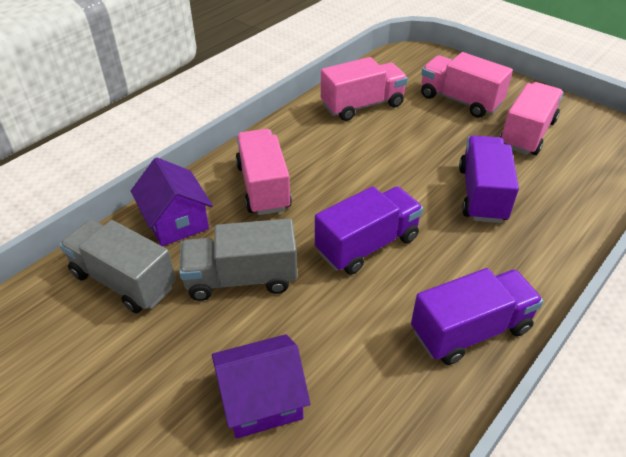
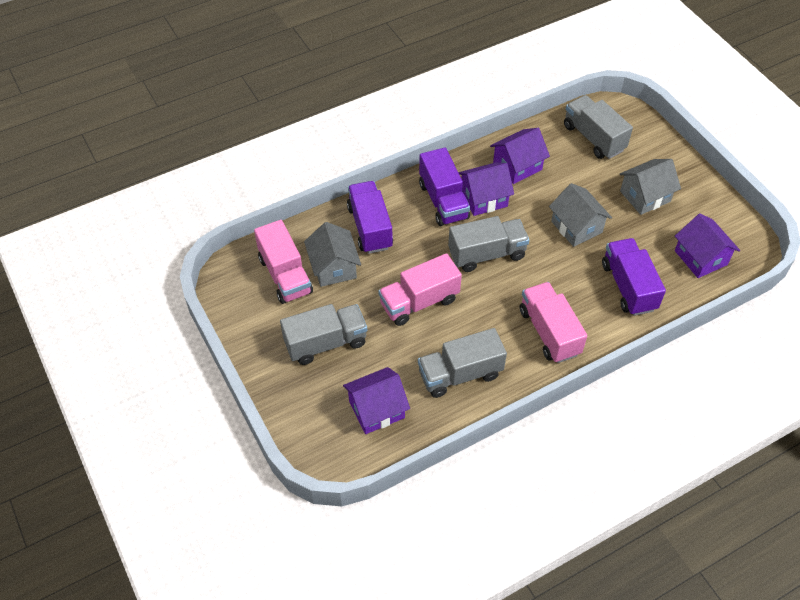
grey house: 0 -> 3
grey truck: 2 -> 4
pink truck: 4 -> 3
purple house: 2 -> 4

